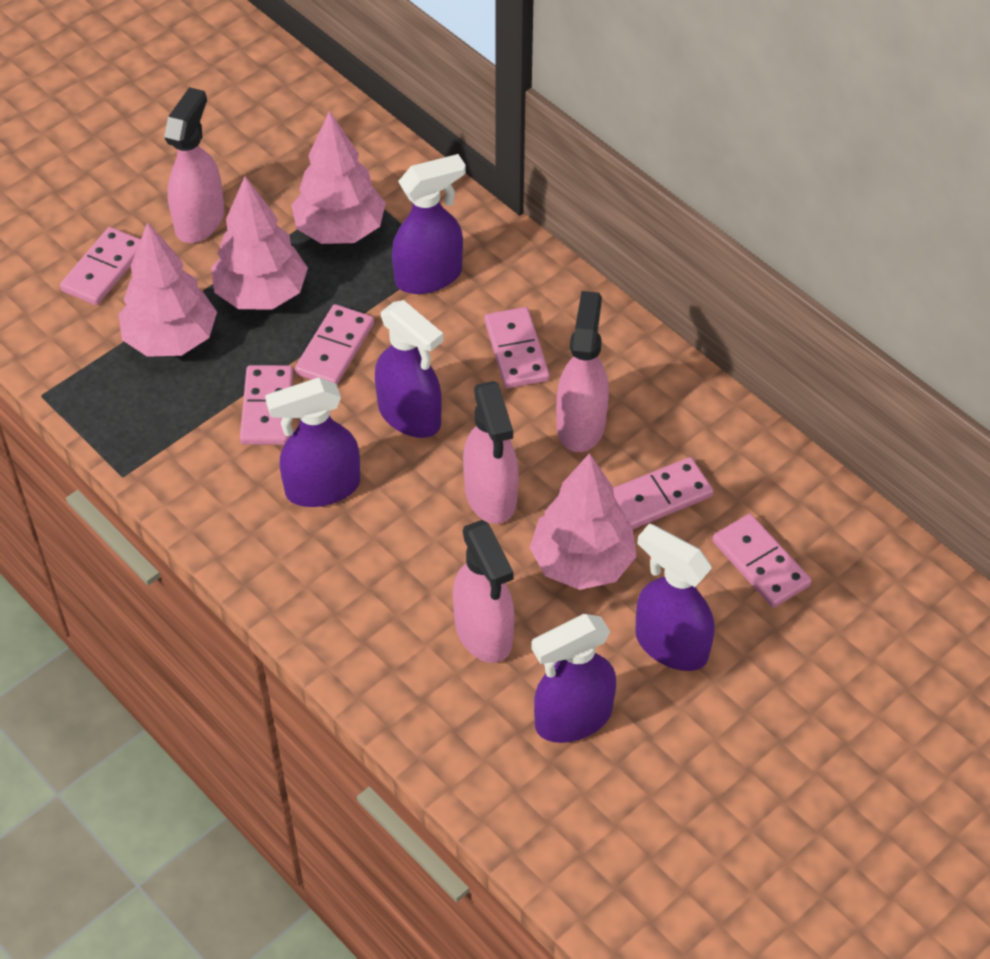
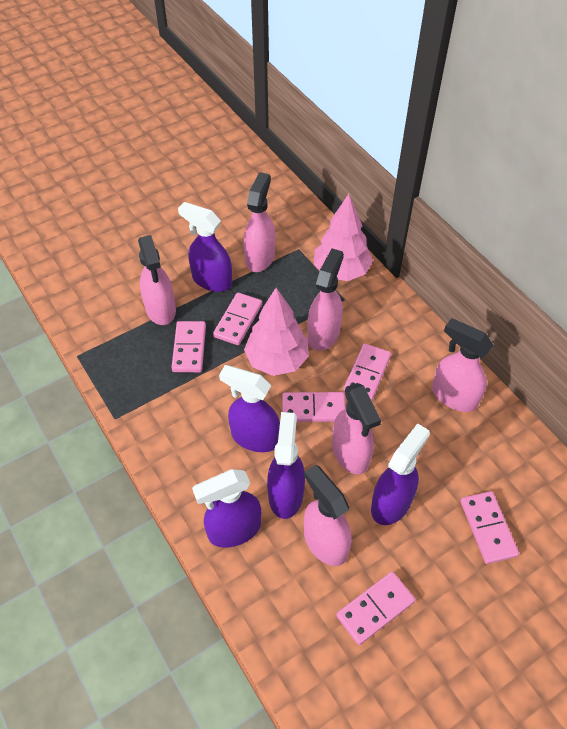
pink spray bottle: 4 -> 6
pink tree: 4 -> 2

